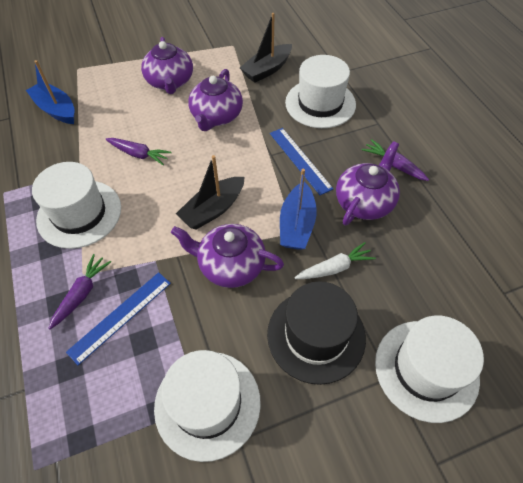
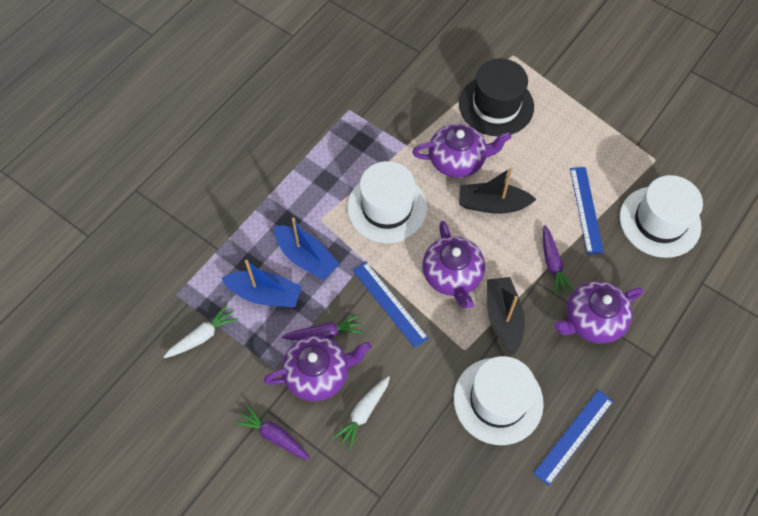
blue ruler: 2 -> 3
white carrot: 1 -> 2
white hat: 4 -> 3

